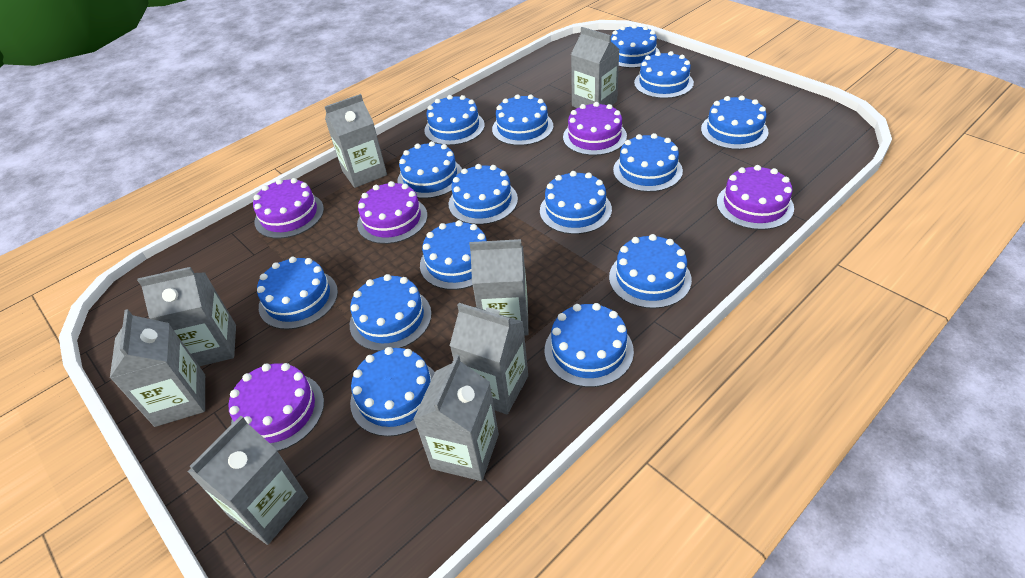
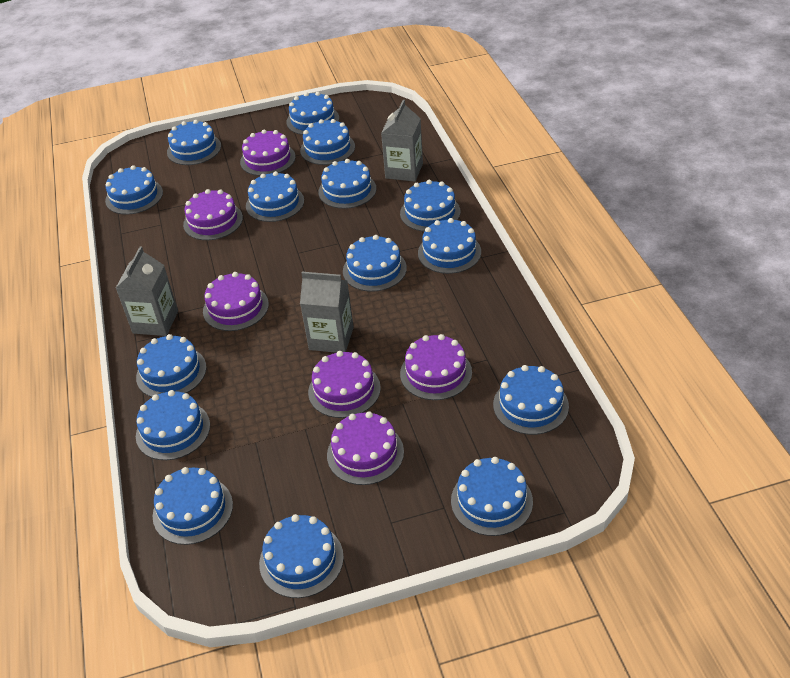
grey carton: 8 -> 3
purple cake: 5 -> 6

